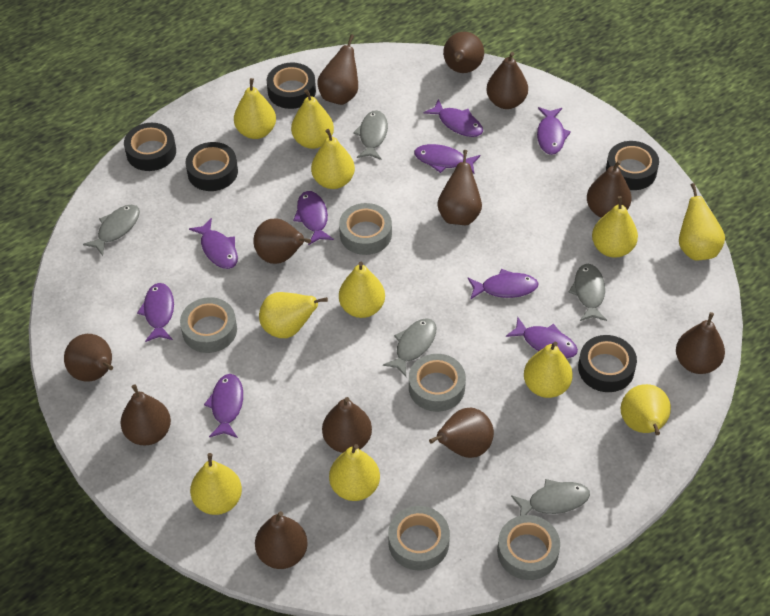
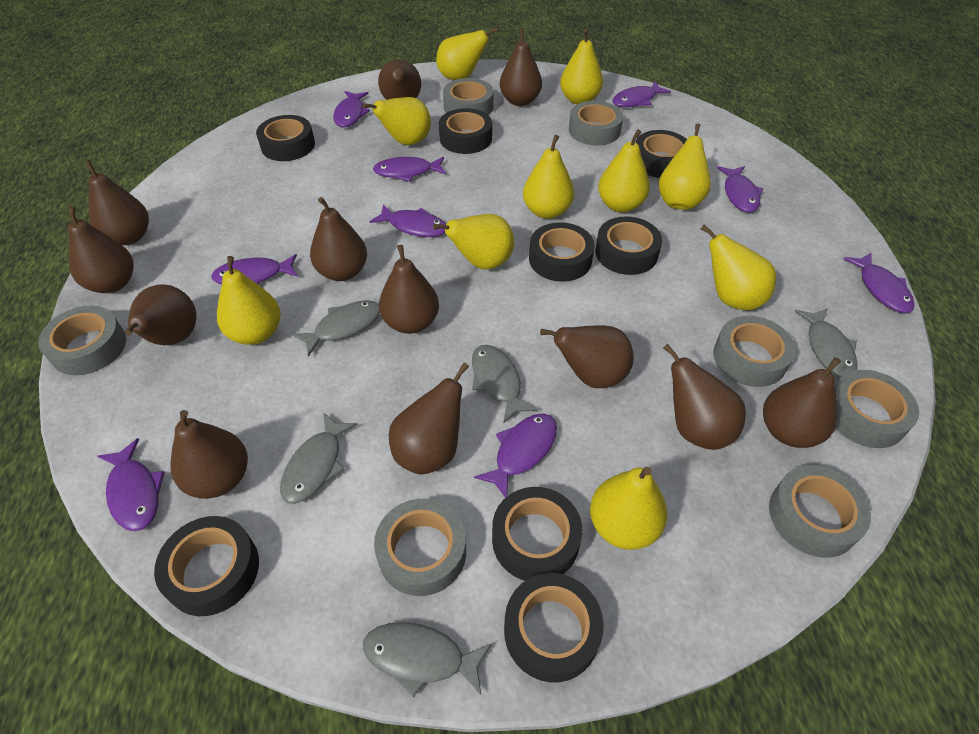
black tape: 5 -> 8
grey tape: 5 -> 7
yellow pear: 11 -> 10

